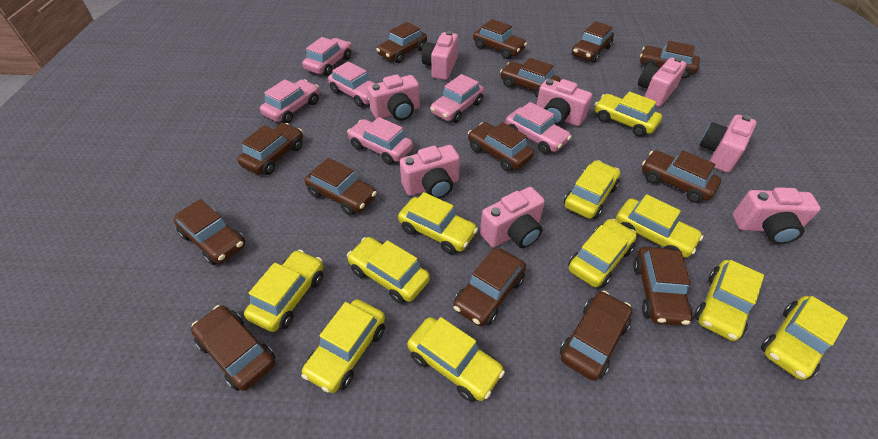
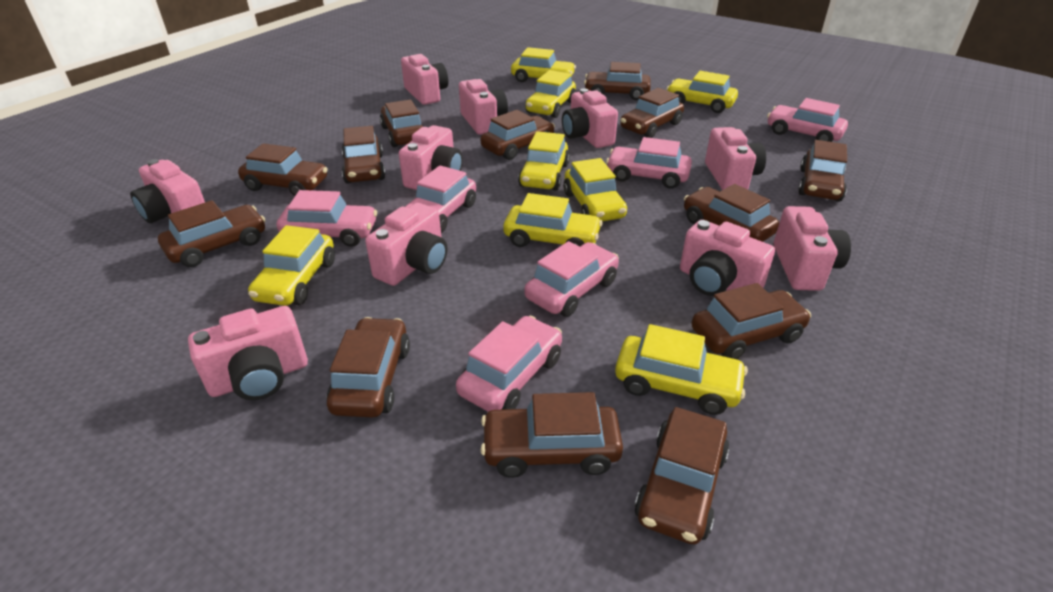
brown car: 14 -> 13
pink camera: 8 -> 10
yellow car: 11 -> 8

